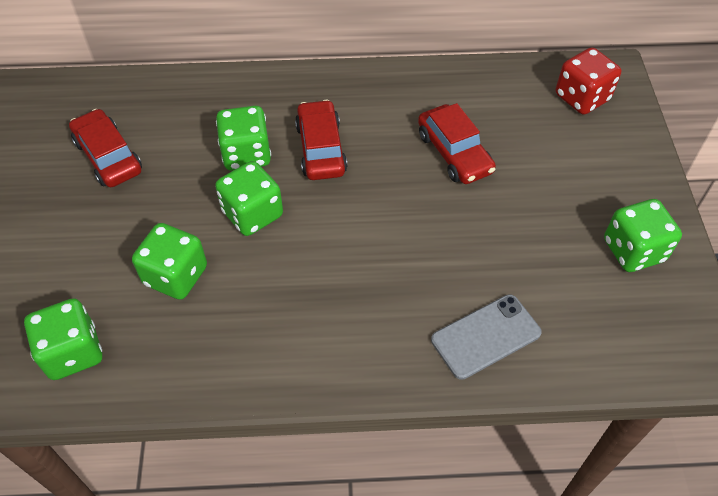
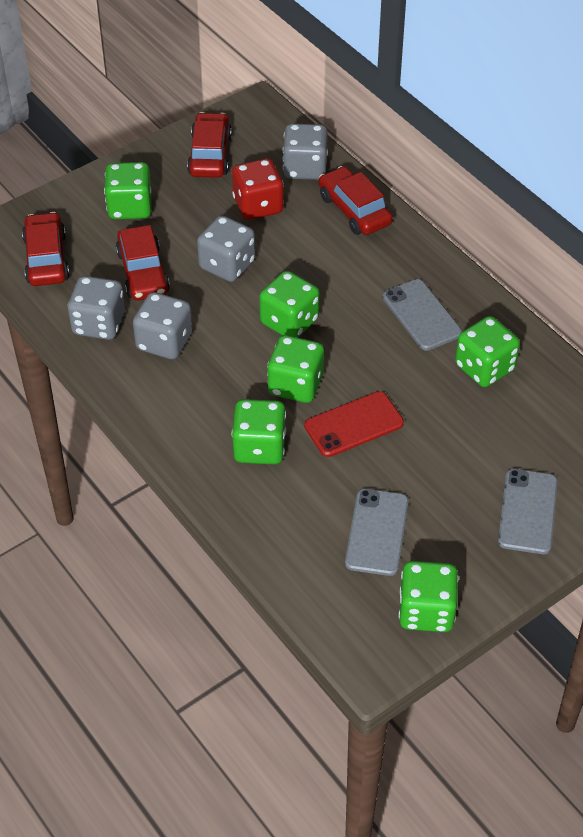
green dice: 5 -> 6
grey dice: 0 -> 4
grey phone: 1 -> 3
red car: 3 -> 4
red phone: 0 -> 1

